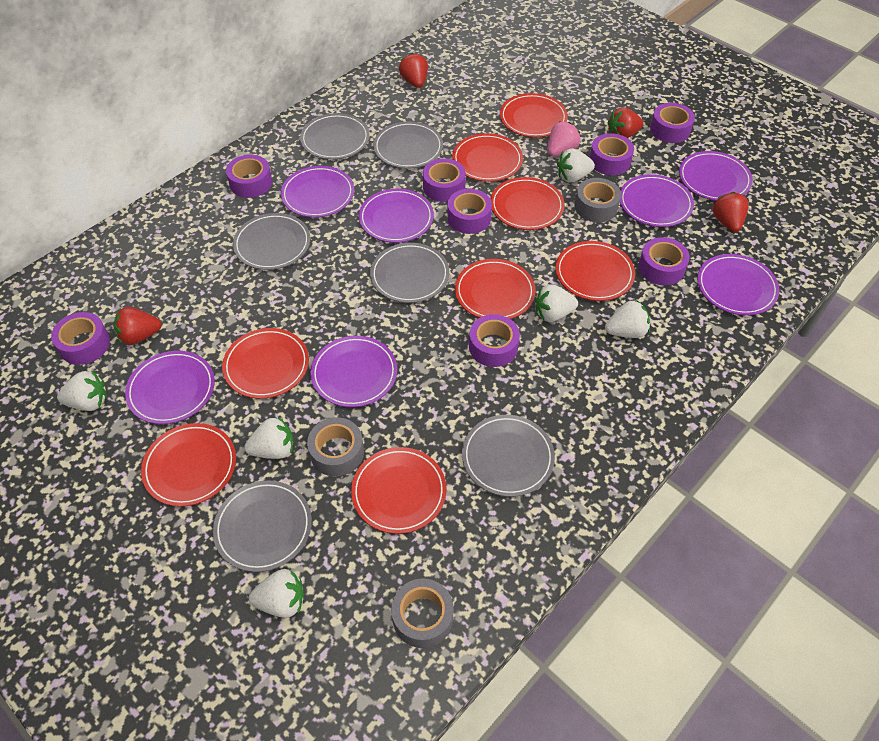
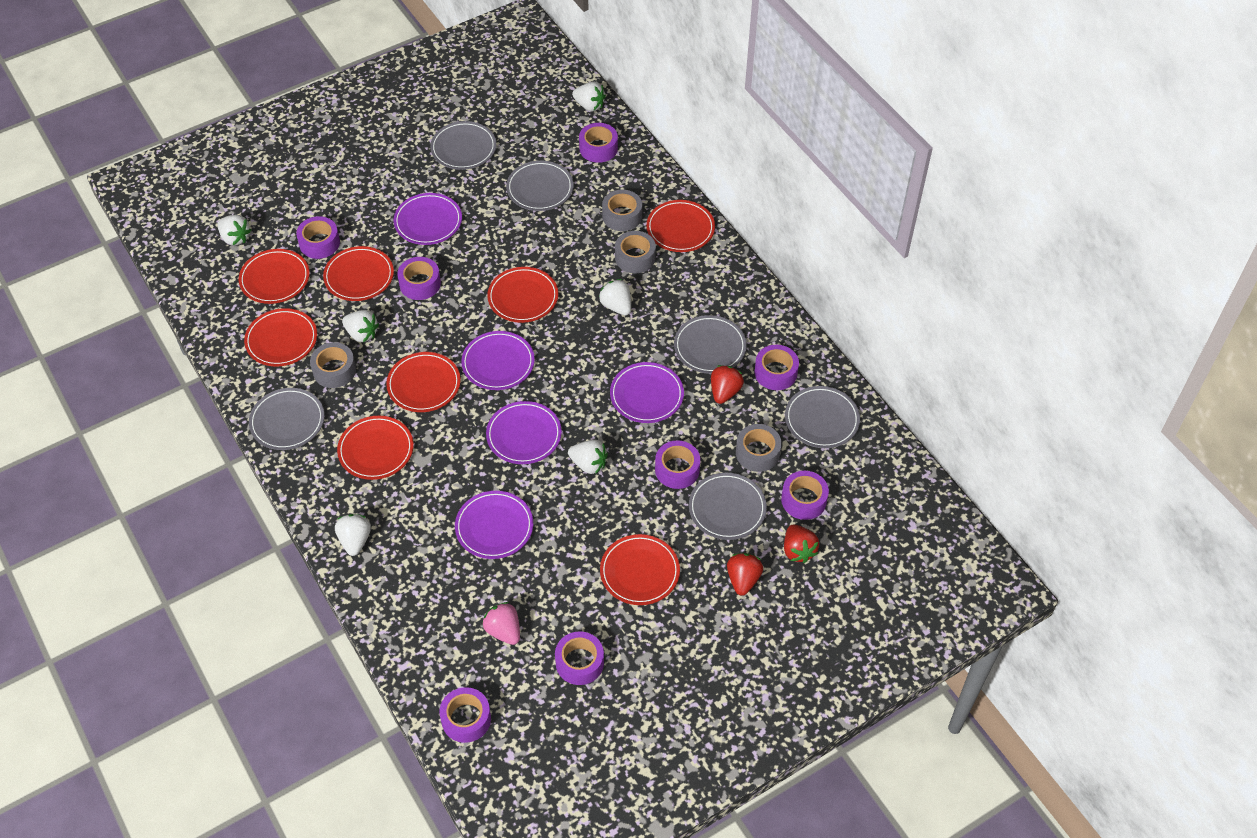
grey tape: 3 -> 4
purple plate: 7 -> 5
red strawberry: 4 -> 3

